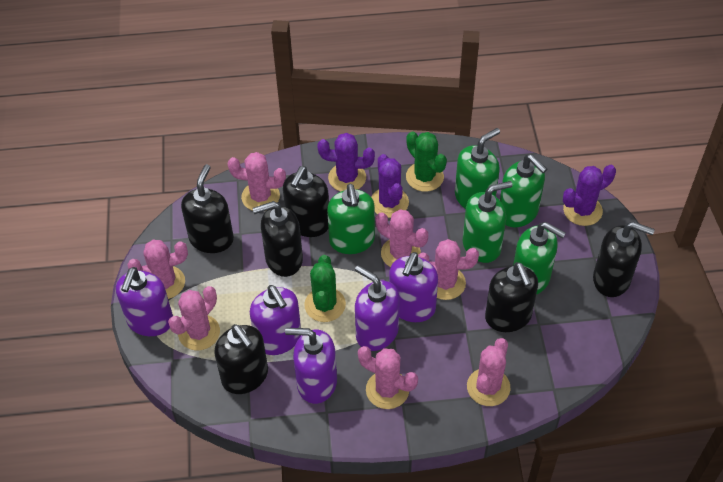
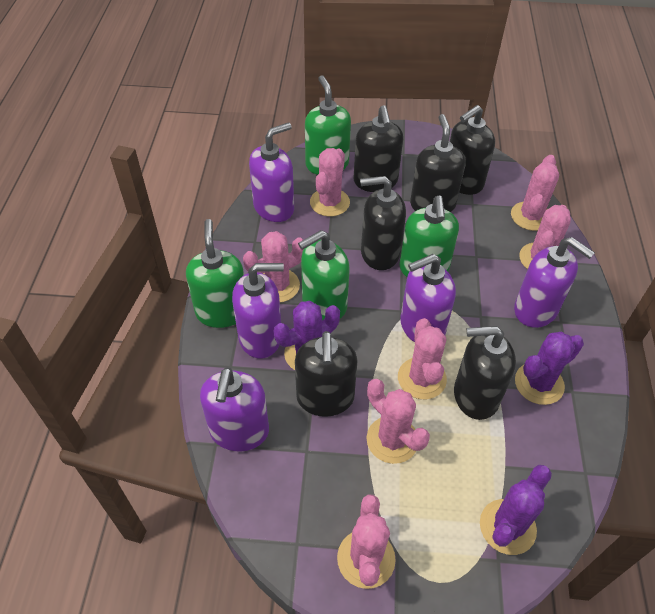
green cactus: 2 -> 0
green soap dispenser: 5 -> 4

